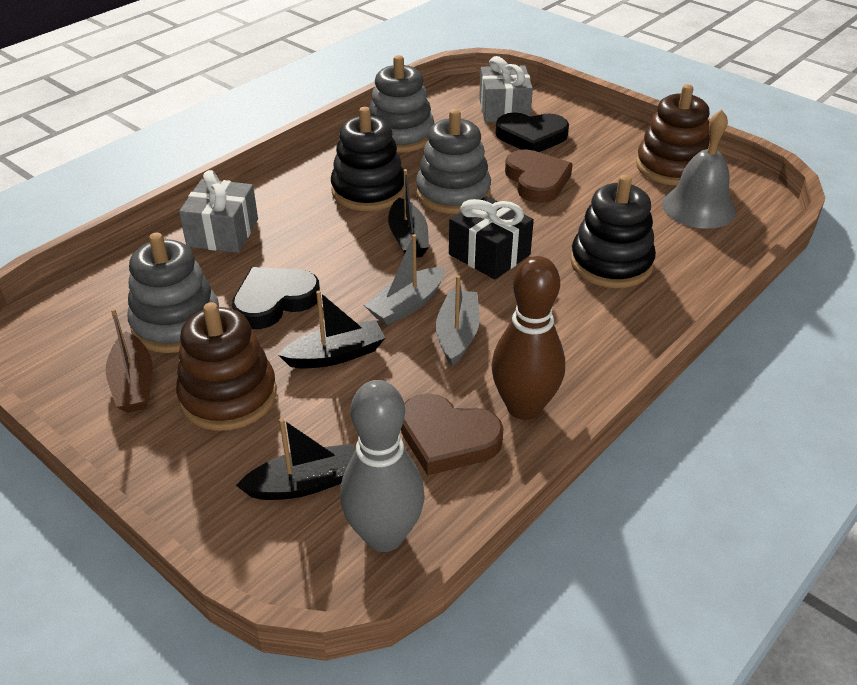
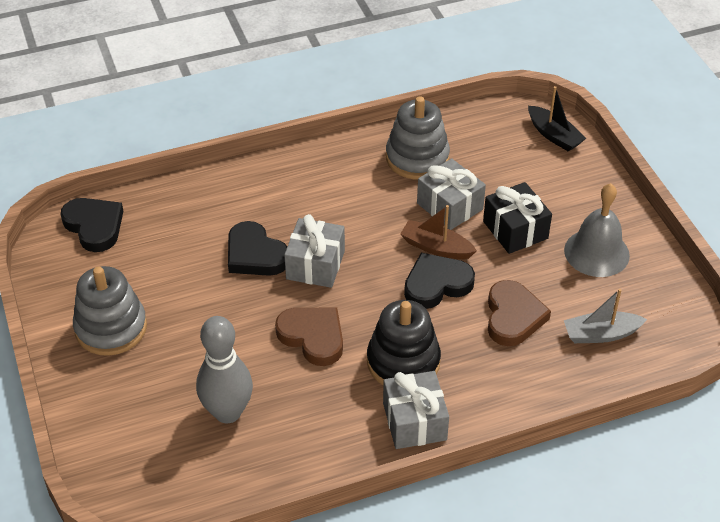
black boat: 3 -> 1
black heart: 2 -> 3
black stacking toy: 2 -> 1
brown bowling pin: 1 -> 0
brown stacking toy: 2 -> 0
grey boat: 2 -> 1
grey gift: 2 -> 3
grey stacking toy: 3 -> 2

